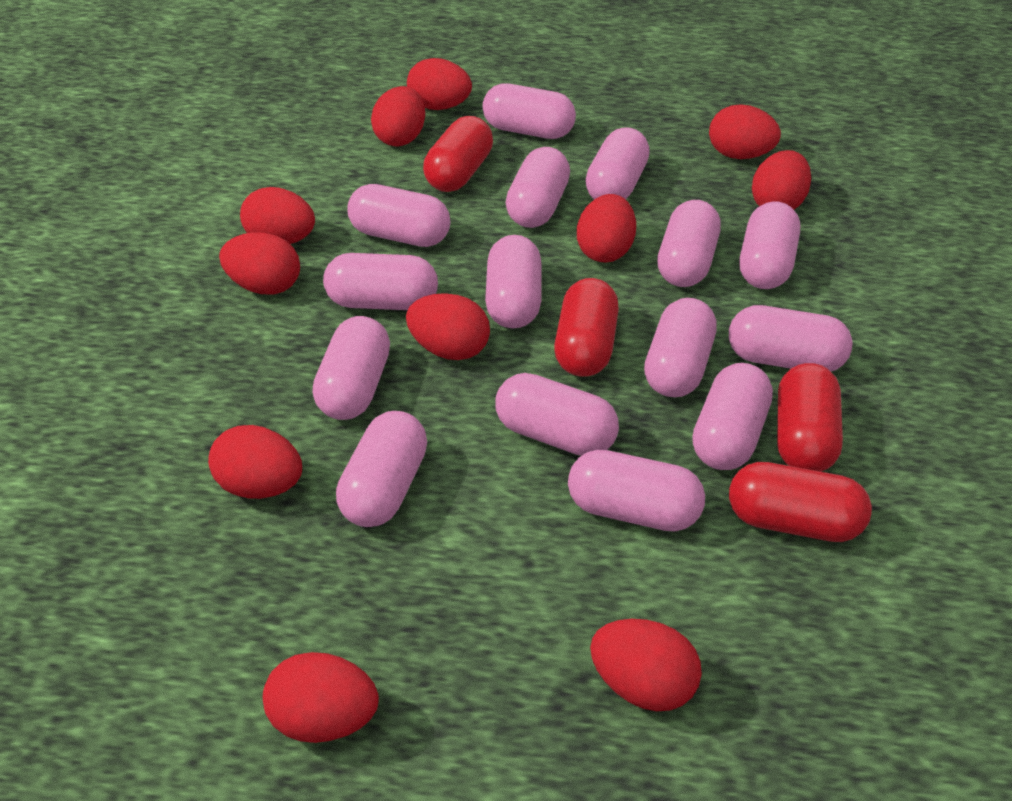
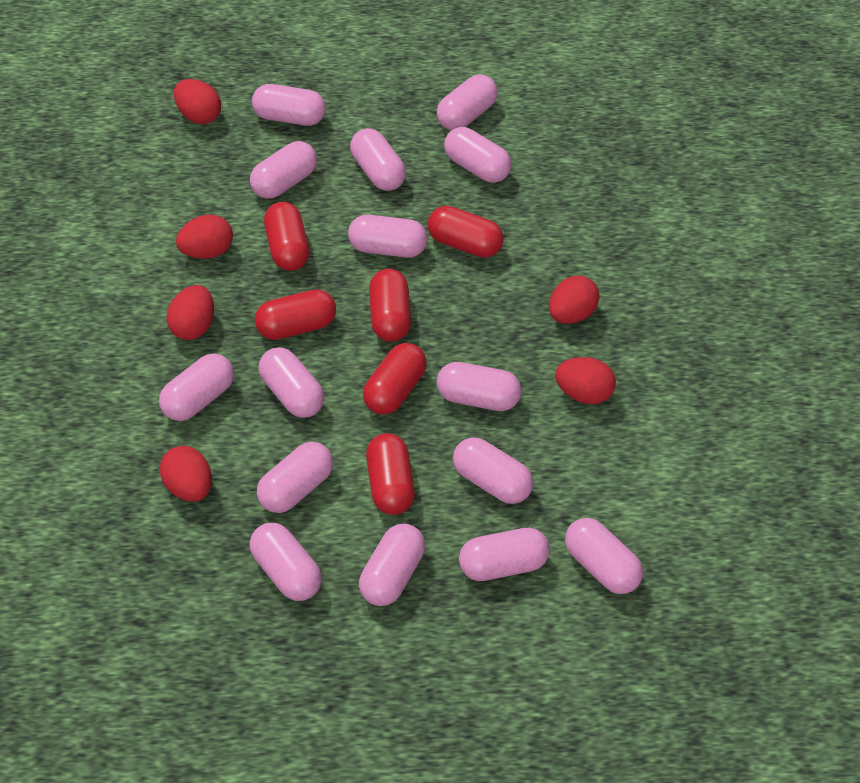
red capsule: 4 -> 6
red egg: 11 -> 6

